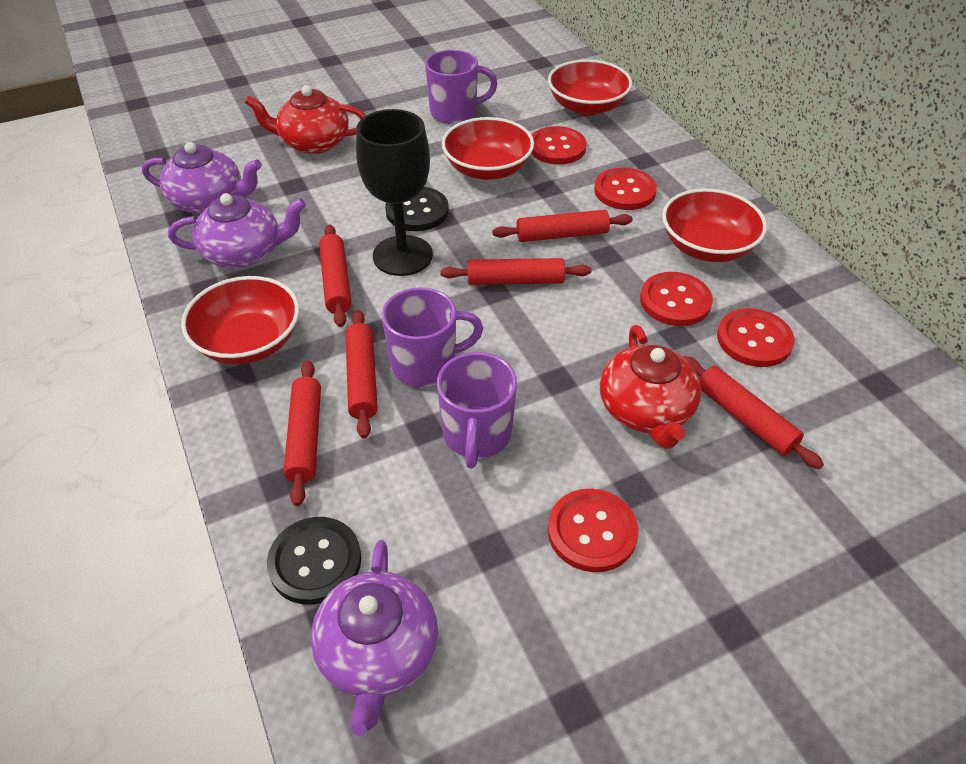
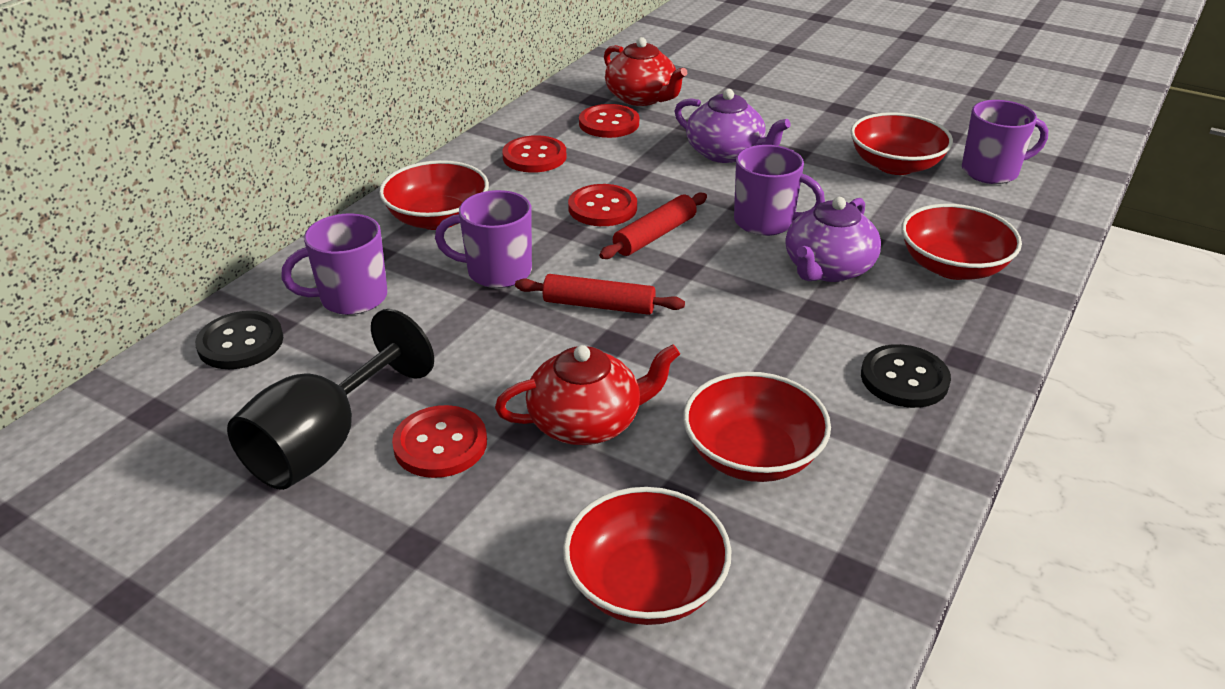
purple mug: 3 -> 4
purple teapot: 3 -> 2
red bowl: 4 -> 5
red button: 5 -> 4
red rolling pin: 6 -> 2

